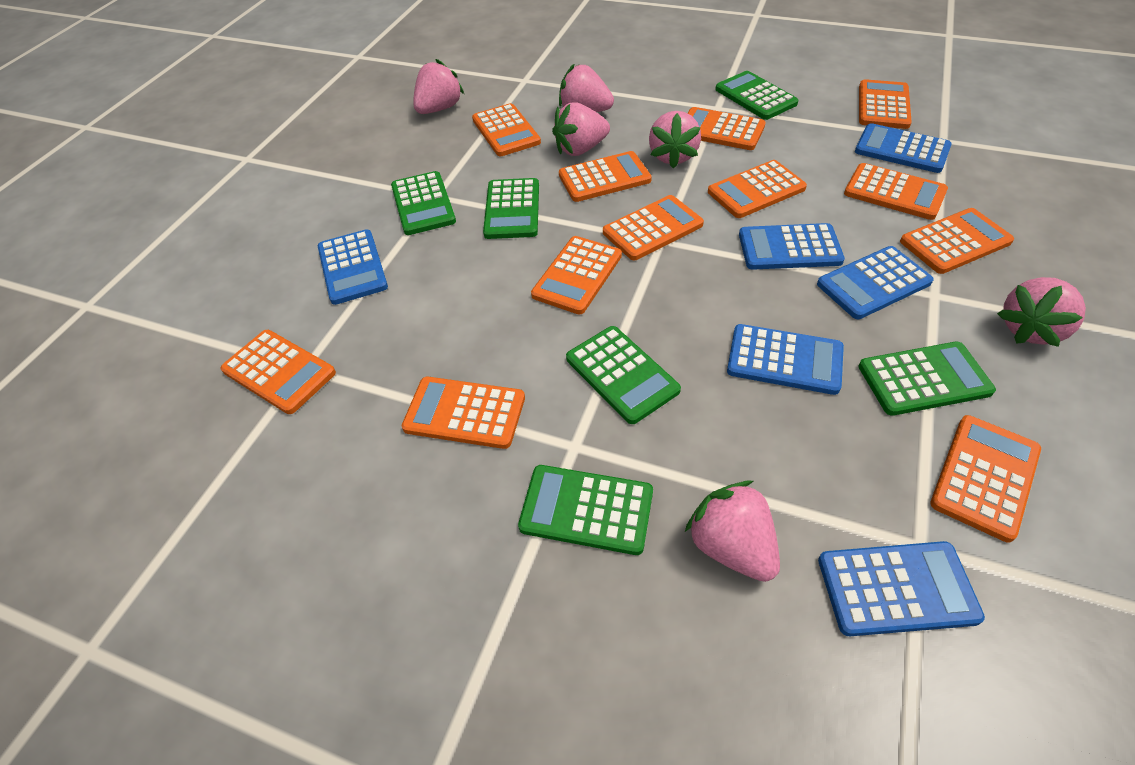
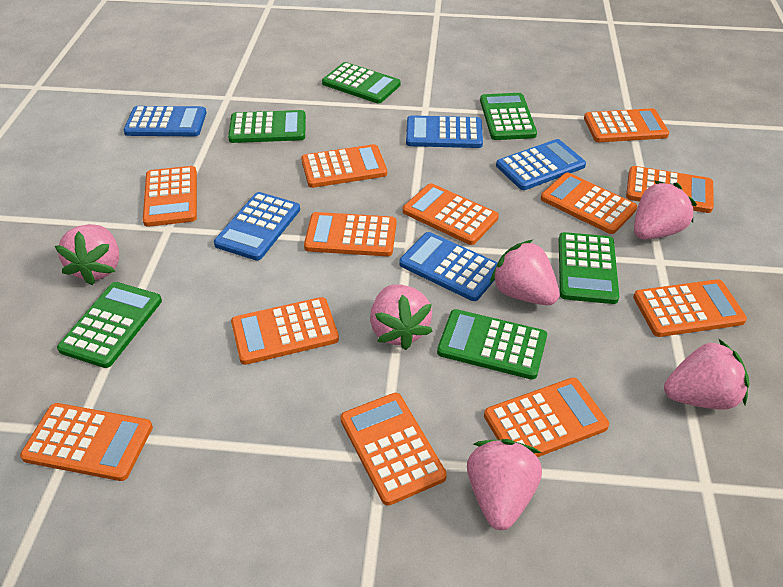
blue calculator: 6 -> 5

